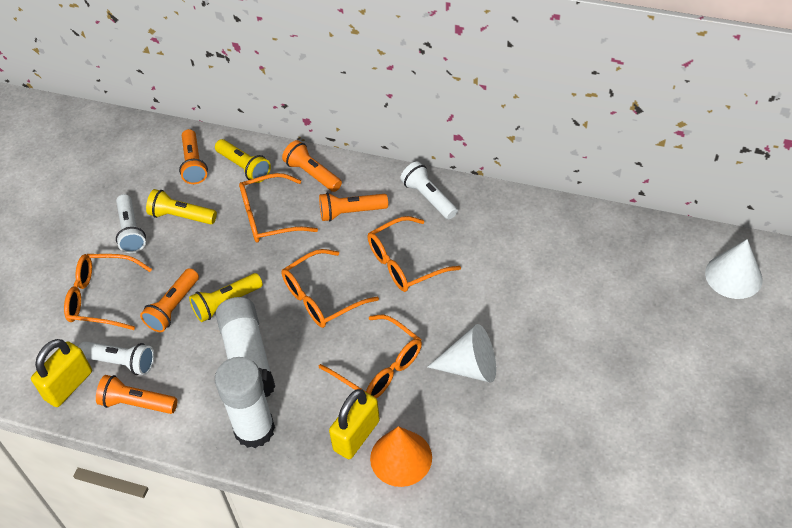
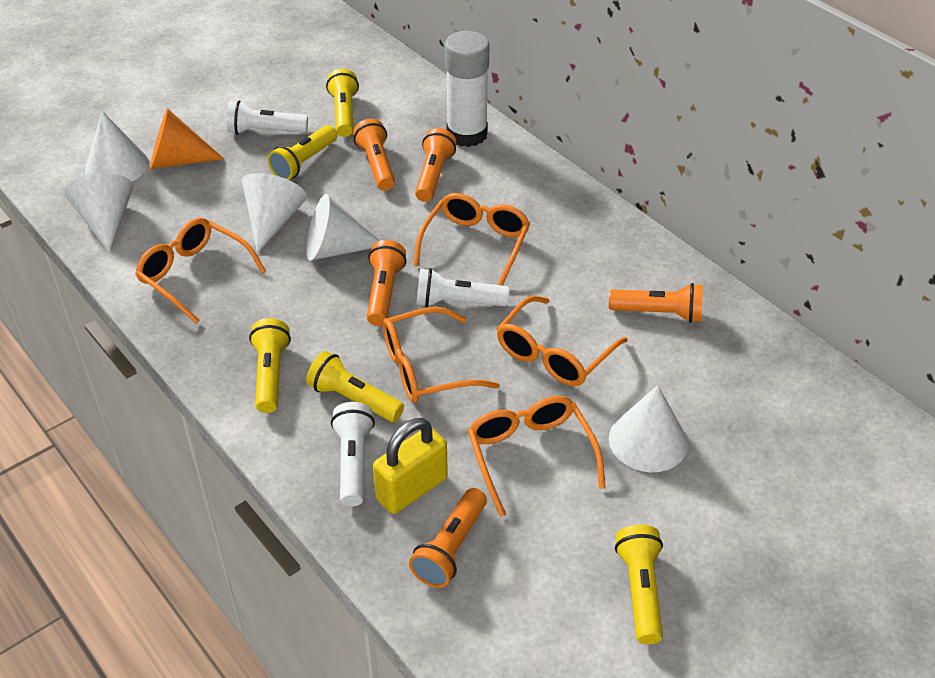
white cone: 2 -> 5
white glue stick: 2 -> 1
yellow flashlight: 3 -> 5
yellow padlock: 2 -> 1

